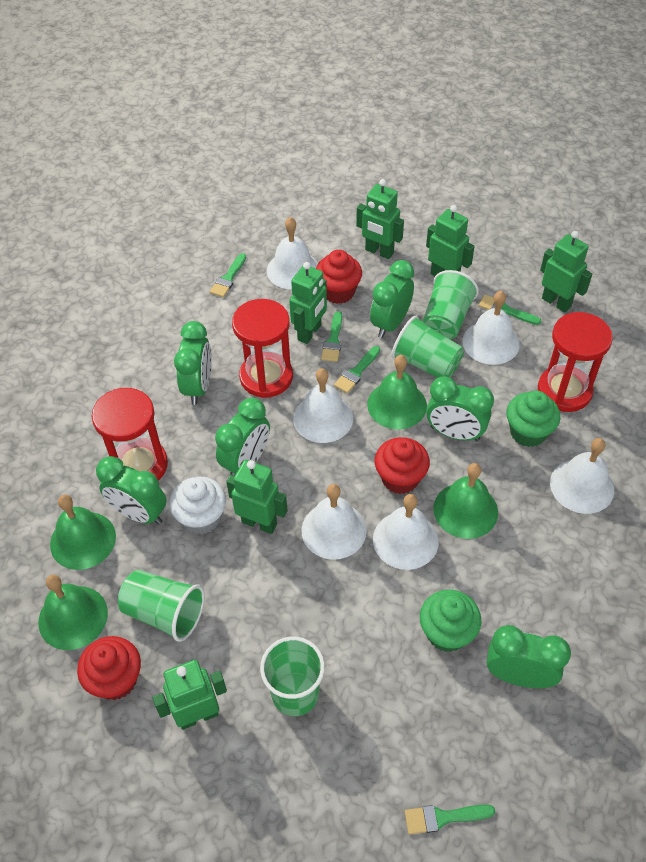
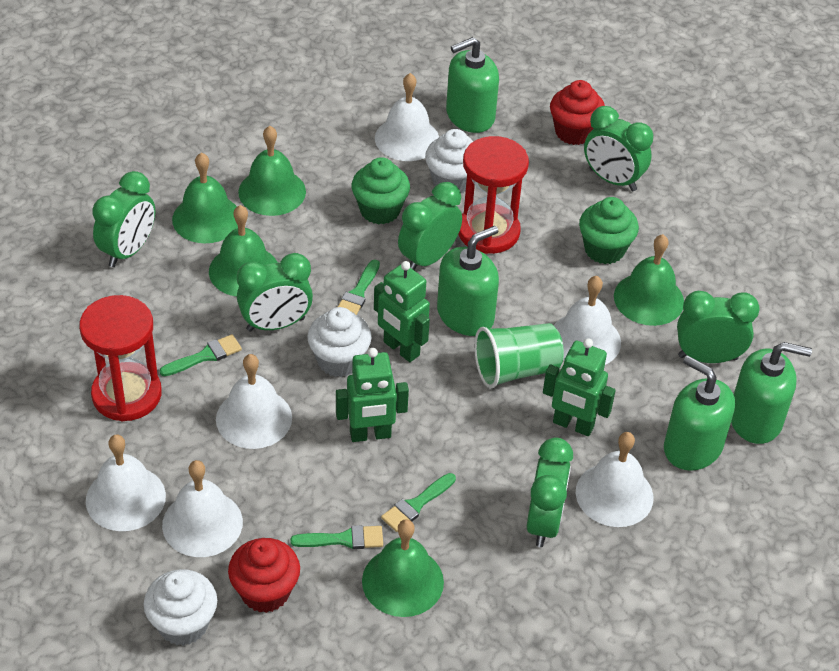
green bell: 4 -> 5
green brush: 5 -> 4
green cup: 4 -> 1
green robot: 6 -> 3
green soap dispenser: 0 -> 4
red cupcake: 3 -> 2
red hourglass: 3 -> 2
white cupcake: 1 -> 3

